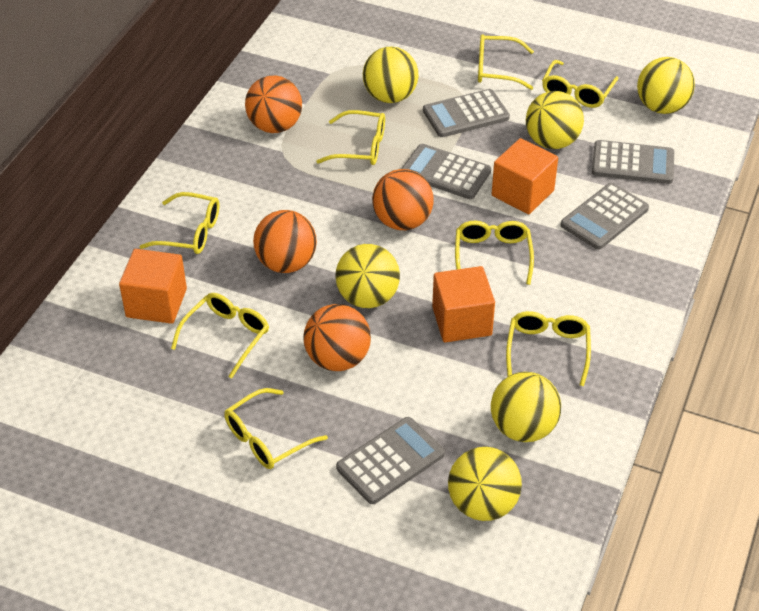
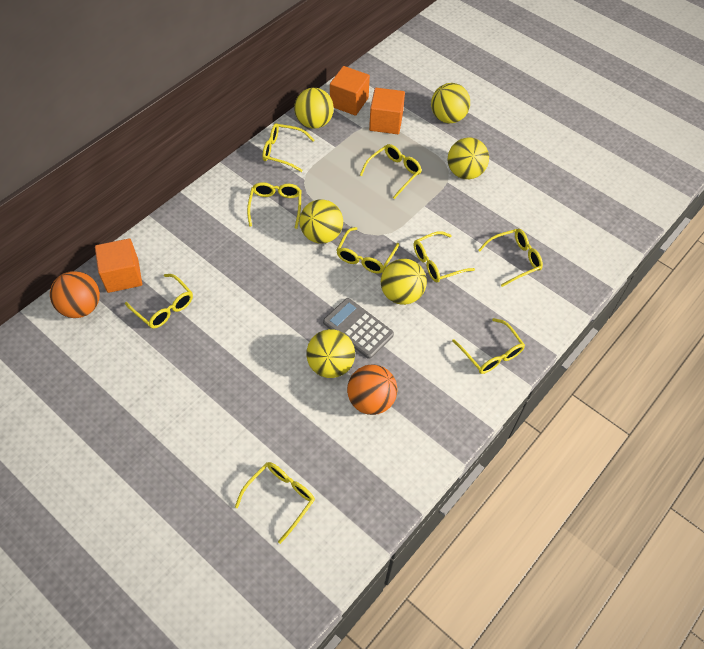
grey calculator: 5 -> 1
orange ball: 4 -> 2
yellow glasses: 8 -> 9

